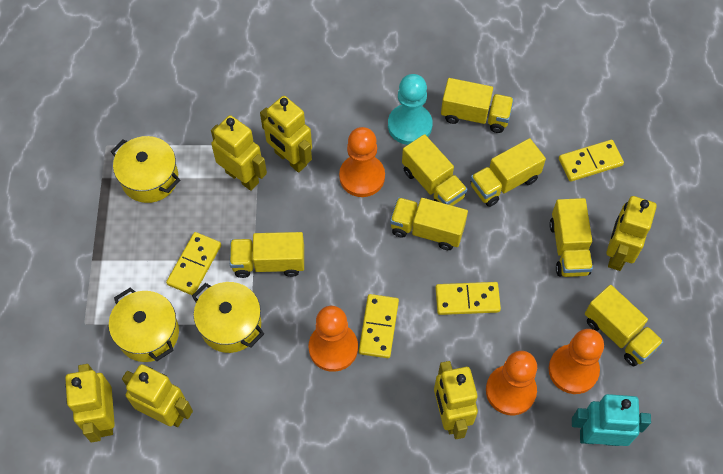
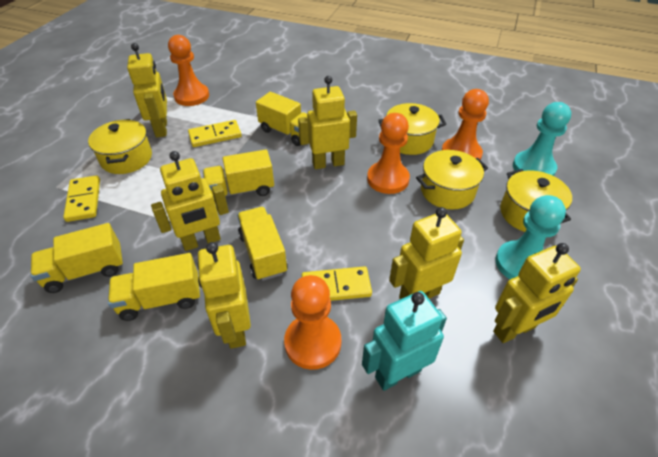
turquoise pawn: 1 -> 2
yellow domino: 4 -> 3
yellow pot: 3 -> 4
yellow truck: 7 -> 5

